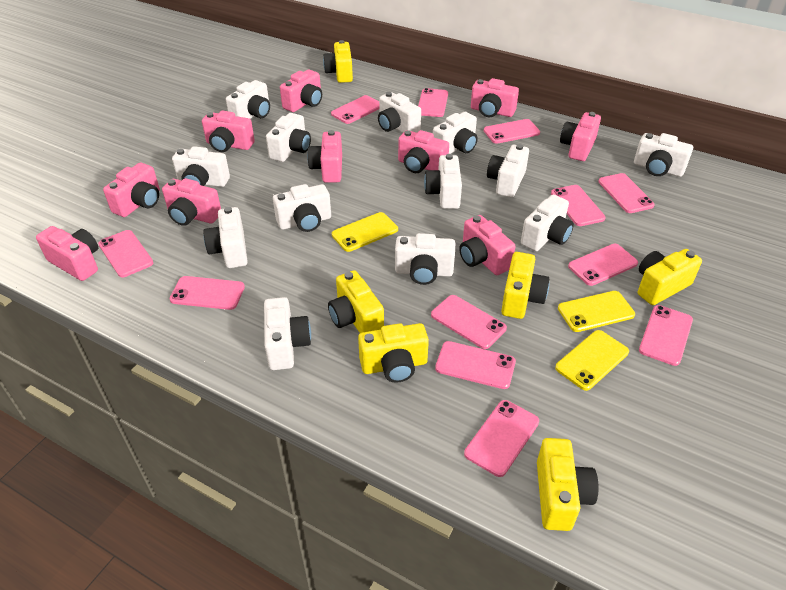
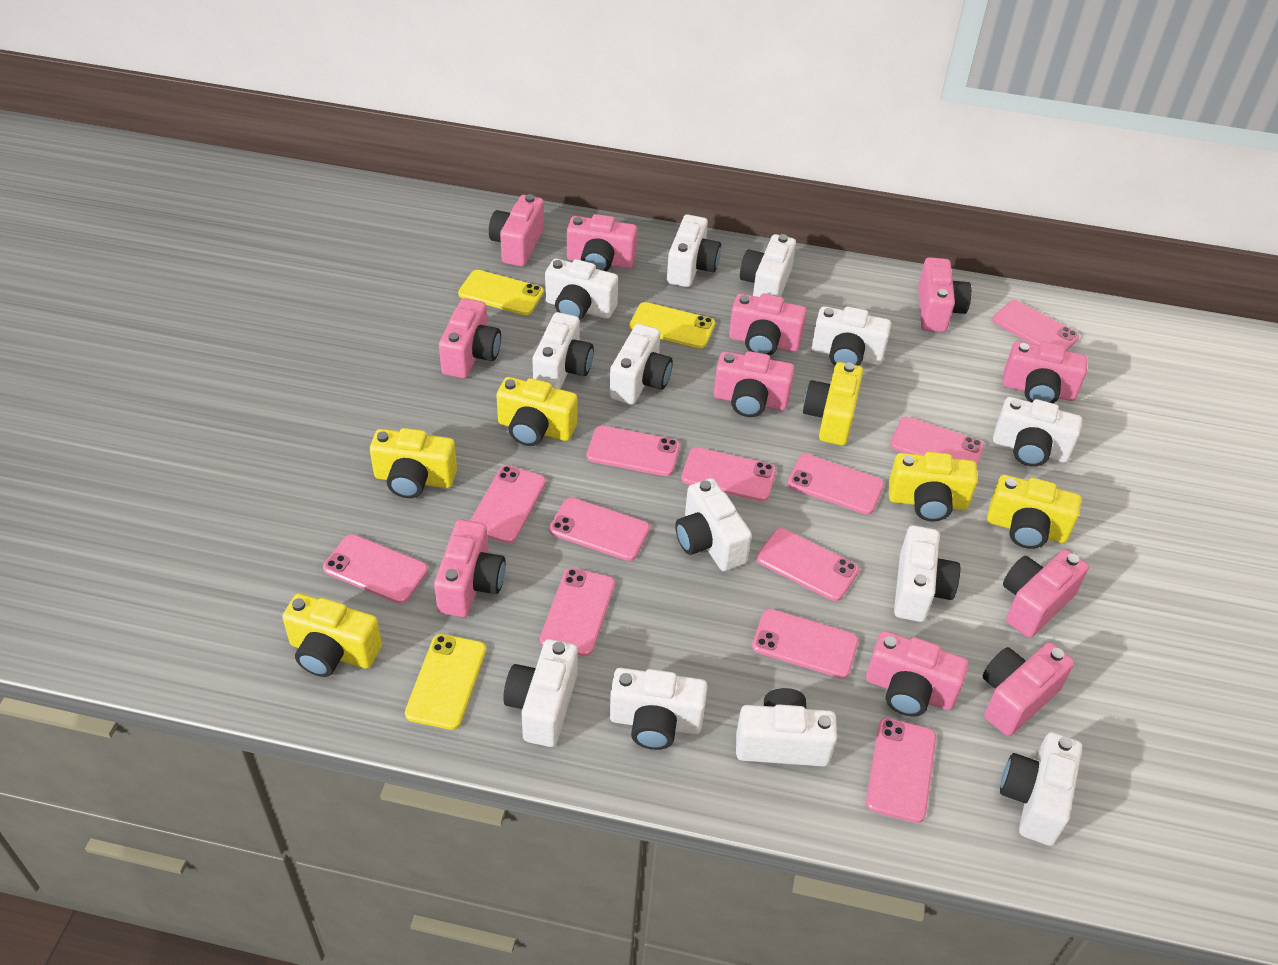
pink camera: 10 -> 11

